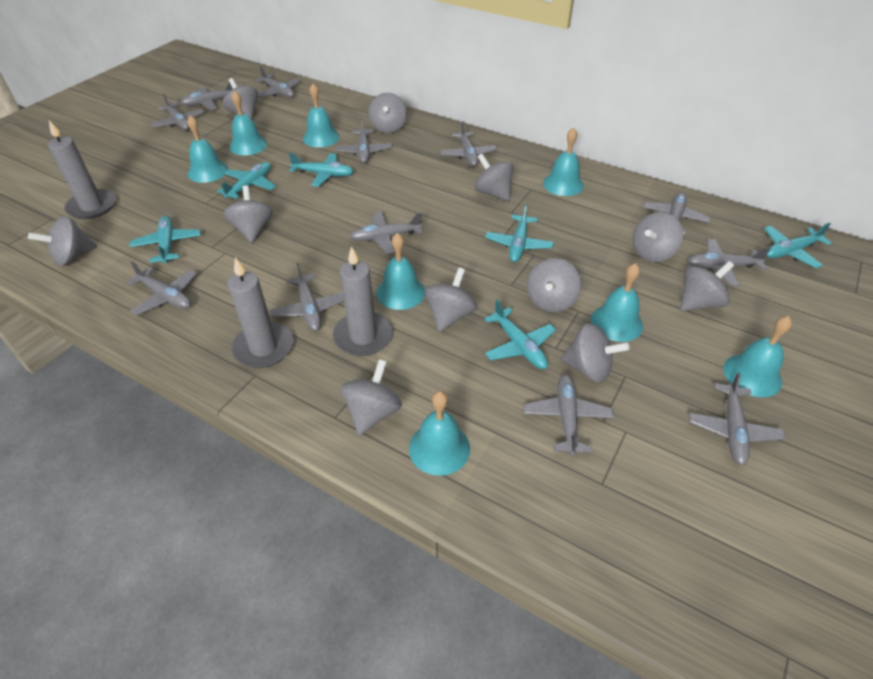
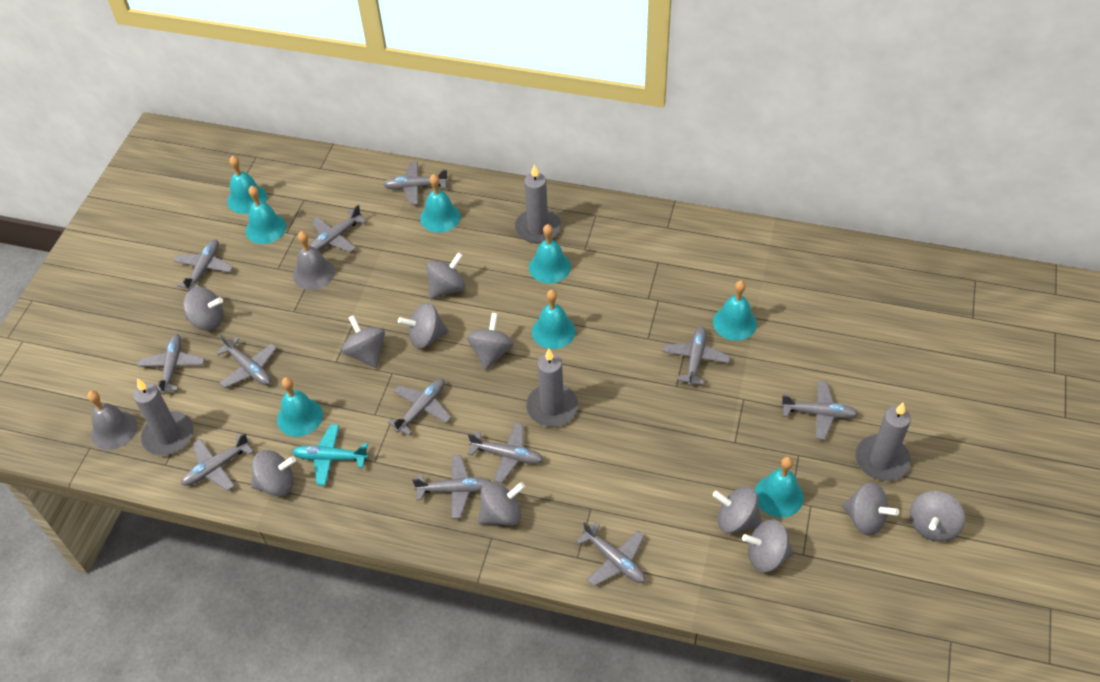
grey bell: 0 -> 2
grey candle: 3 -> 4
turquoise plane: 6 -> 1

